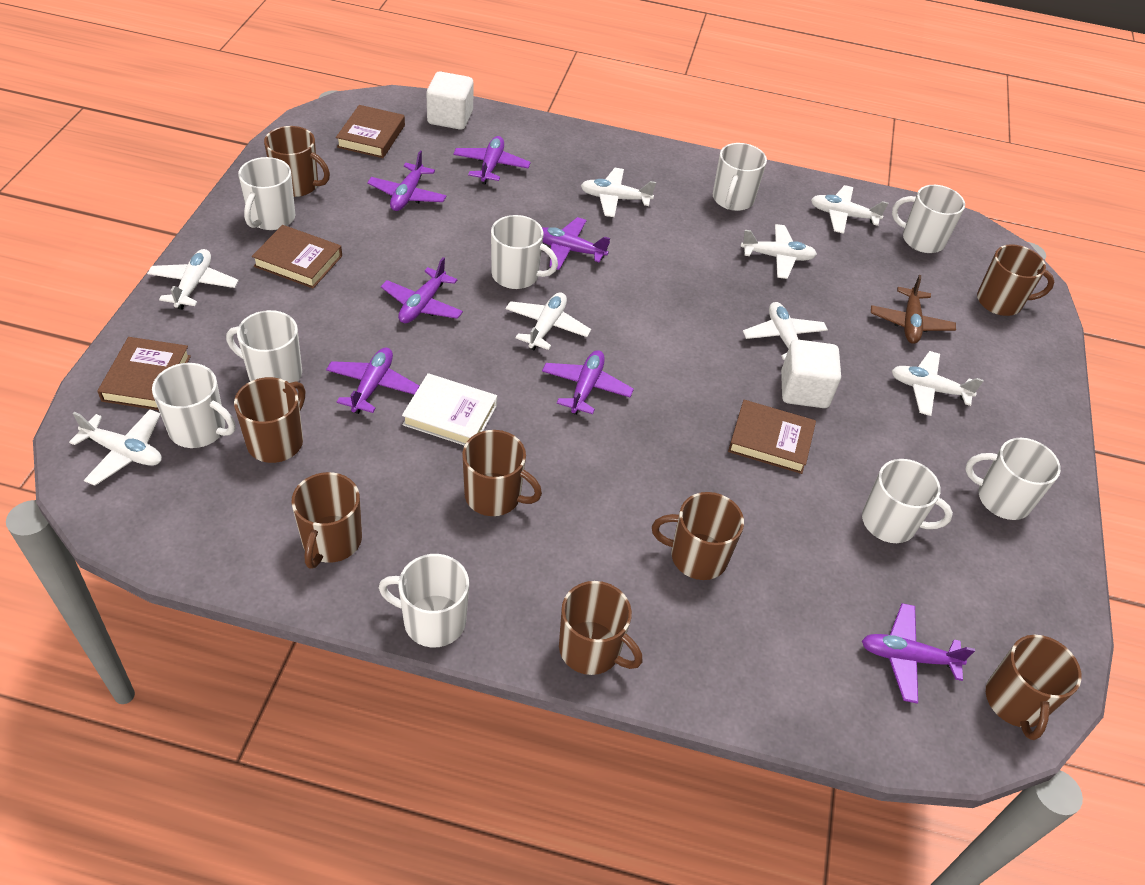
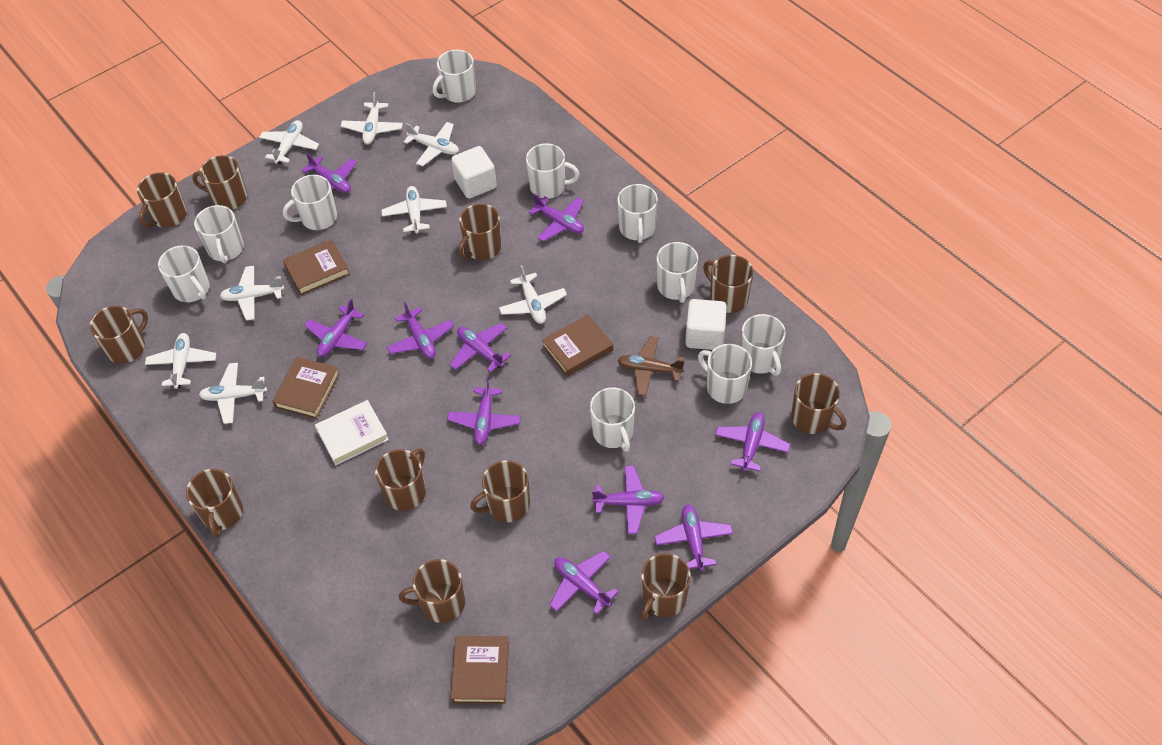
brown mug: 8 -> 11
purple plane: 7 -> 10
white mug: 9 -> 10

